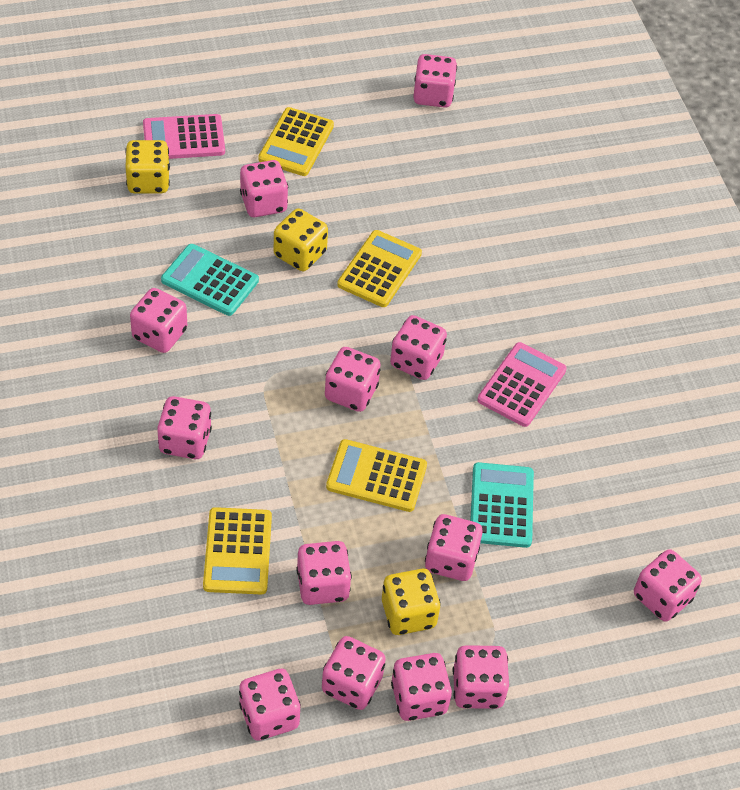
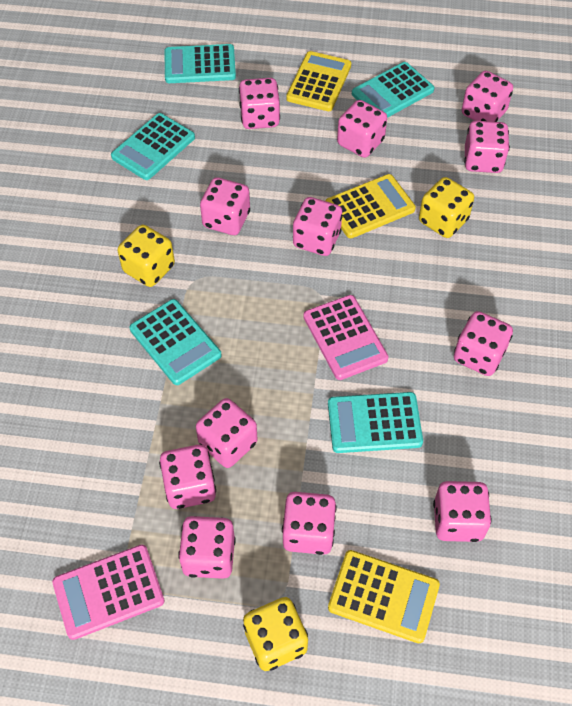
pink dice: 13 -> 12
turquoise calculator: 2 -> 5
yellow calculator: 4 -> 3

